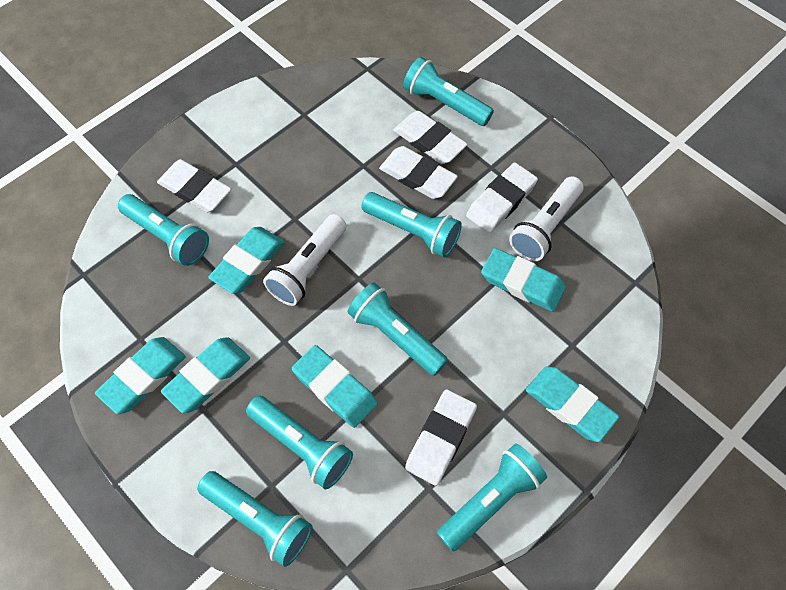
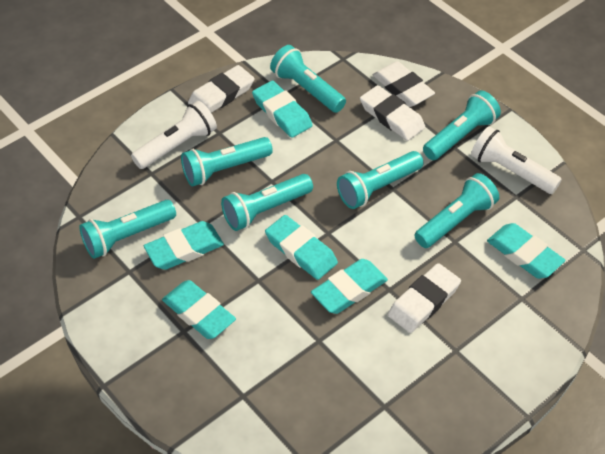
white eraser: 5 -> 4

